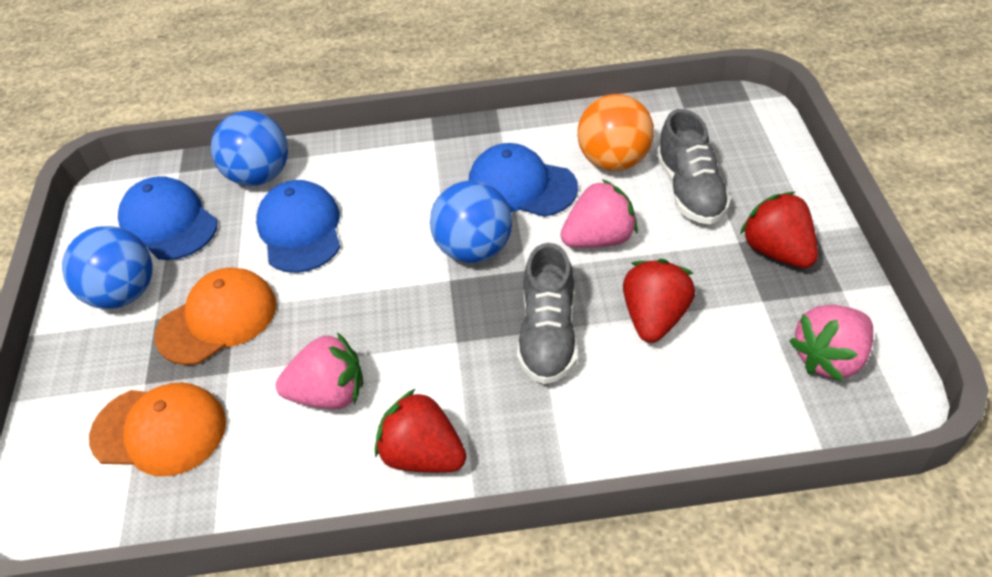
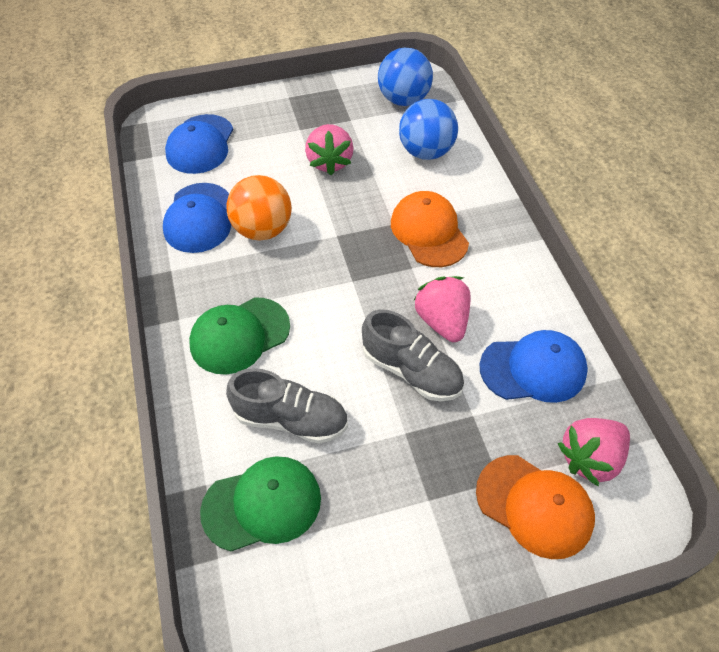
blue ball: 3 -> 2
green cap: 0 -> 2
red strawberry: 3 -> 0

